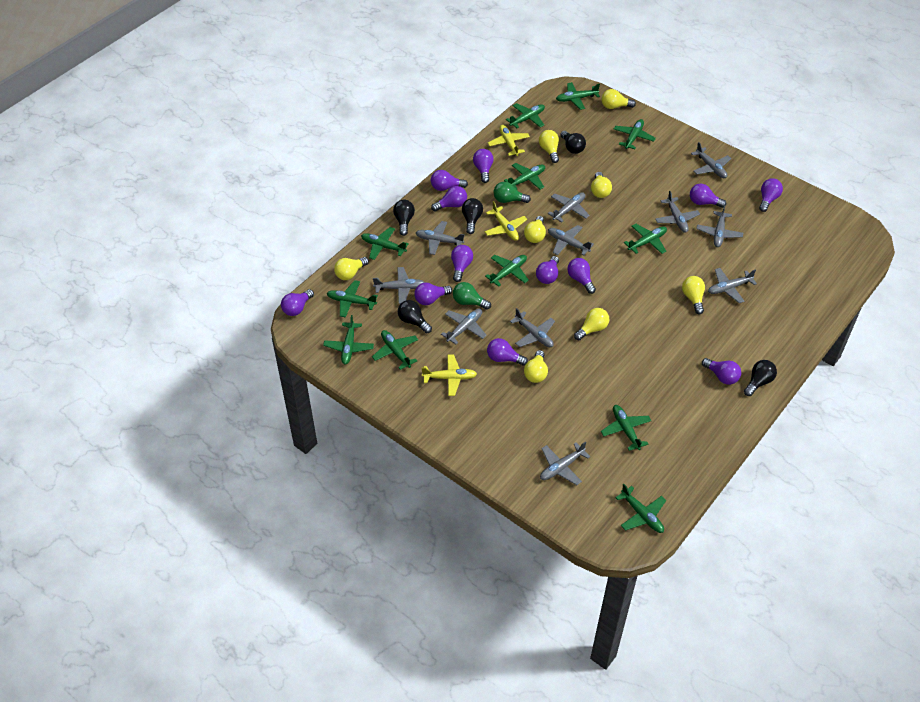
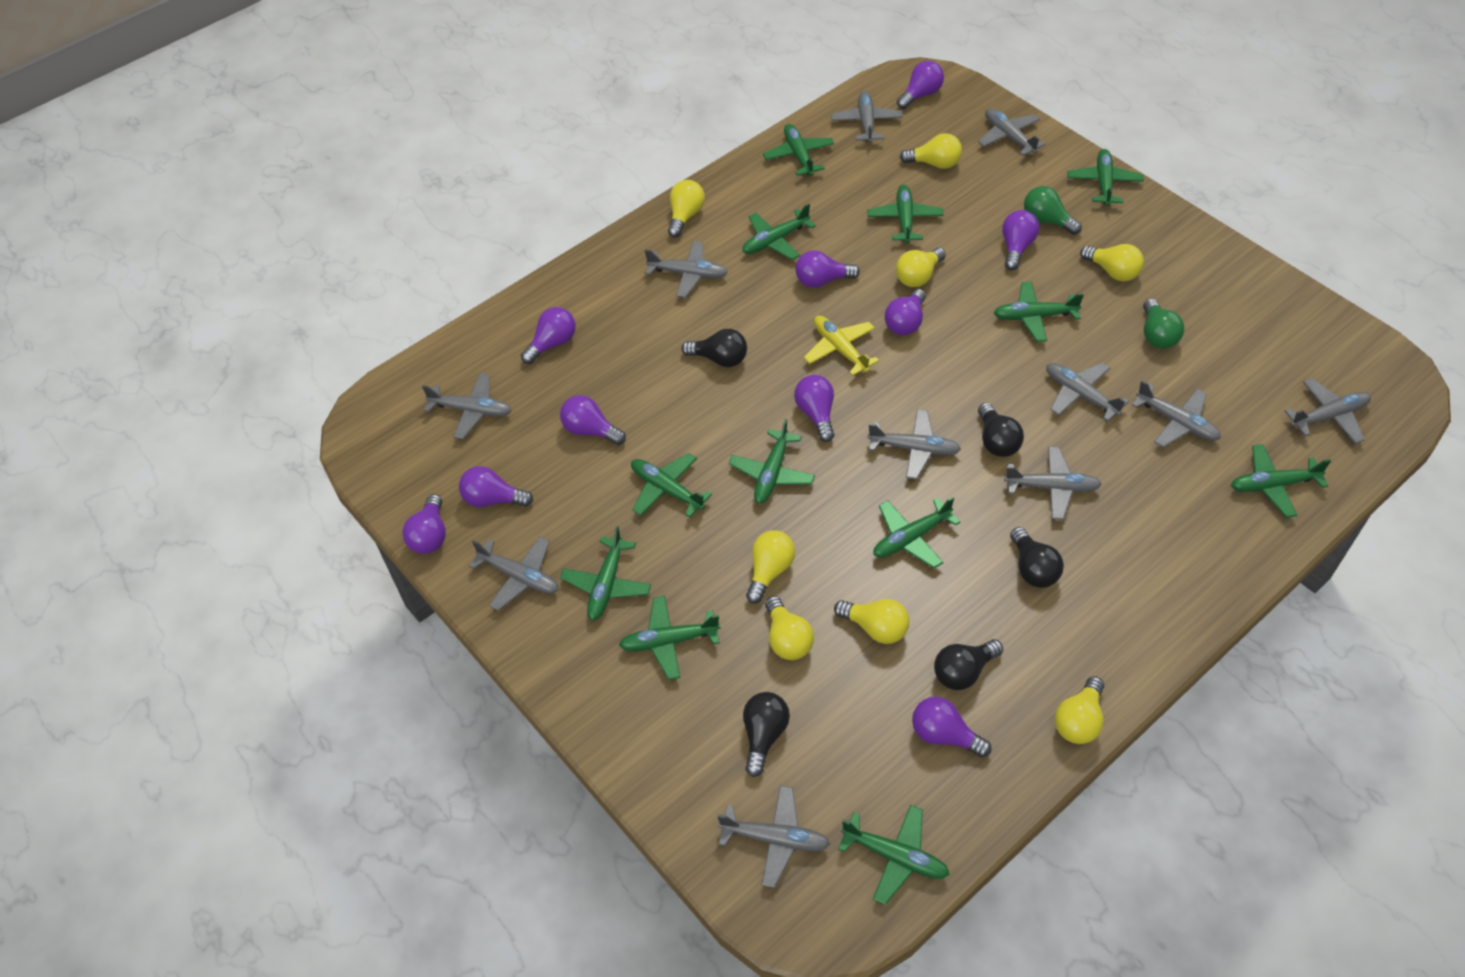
purple light bulb: 12 -> 10
yellow plane: 3 -> 1

